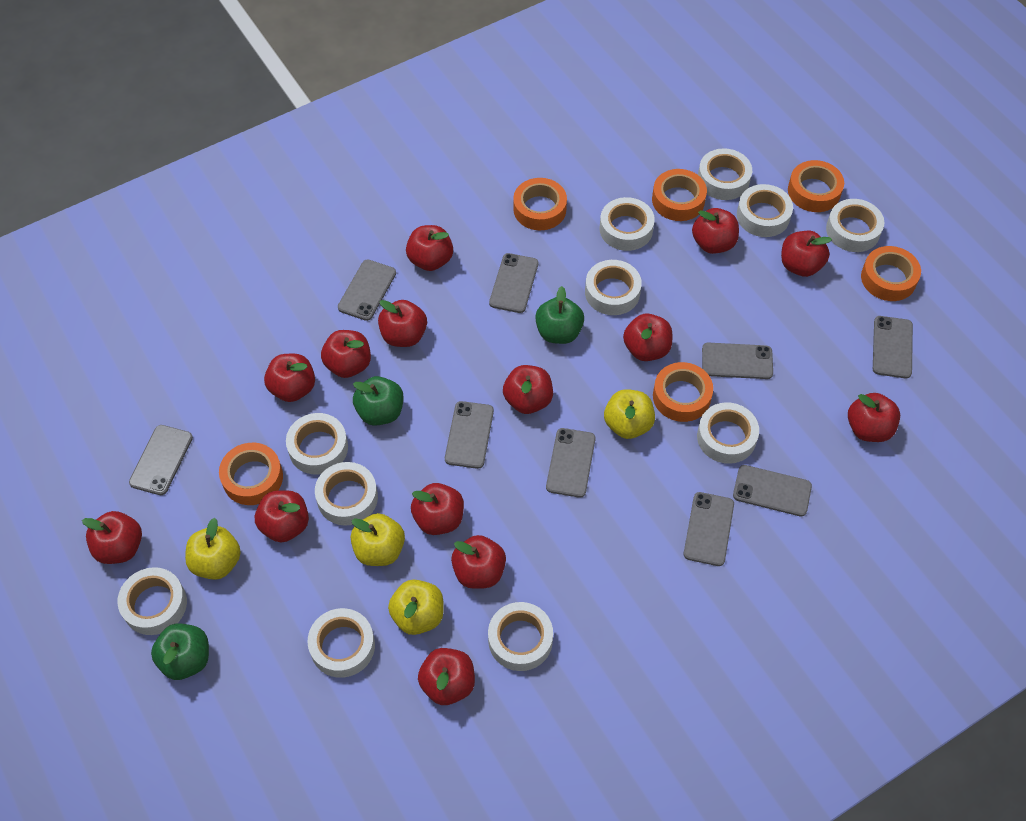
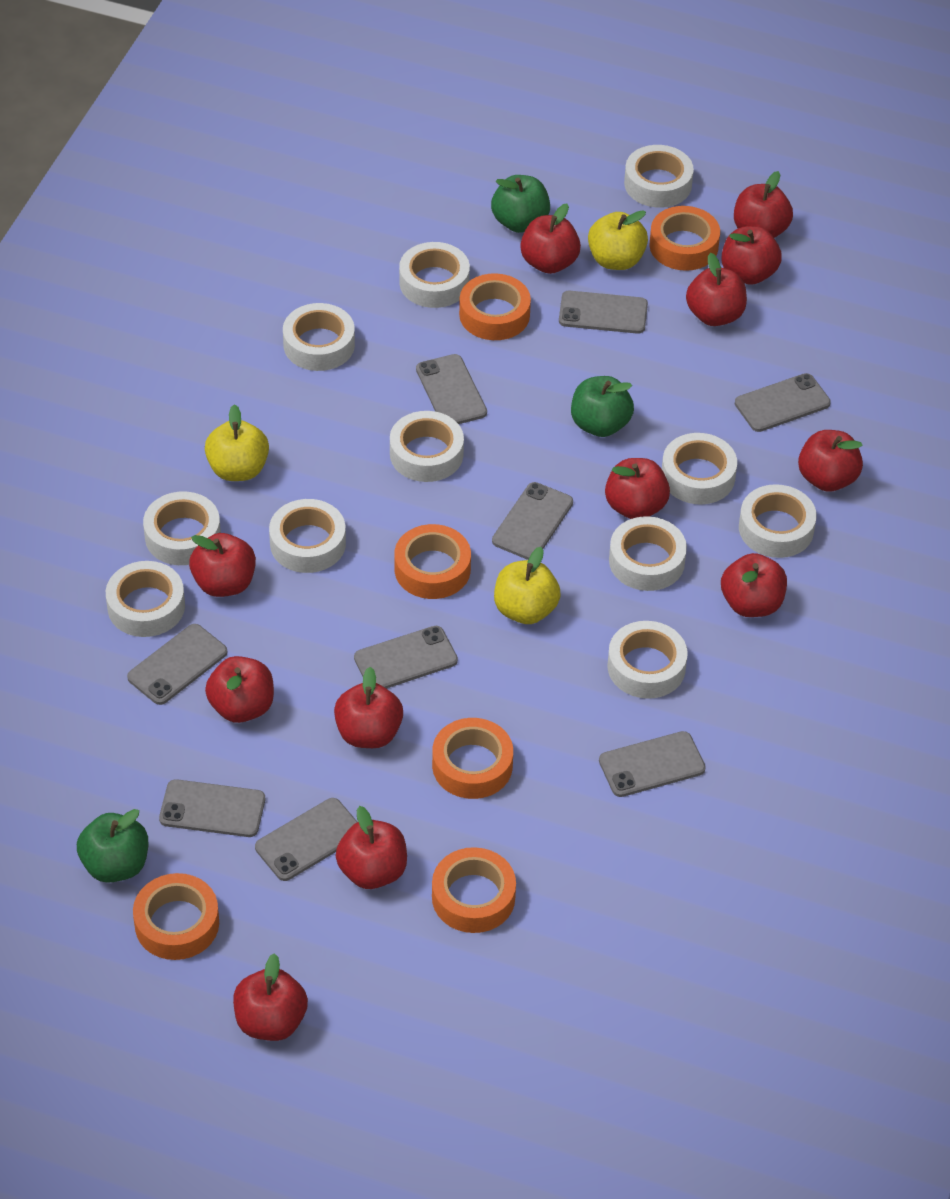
red apple: 14 -> 12
yellow apple: 4 -> 3

